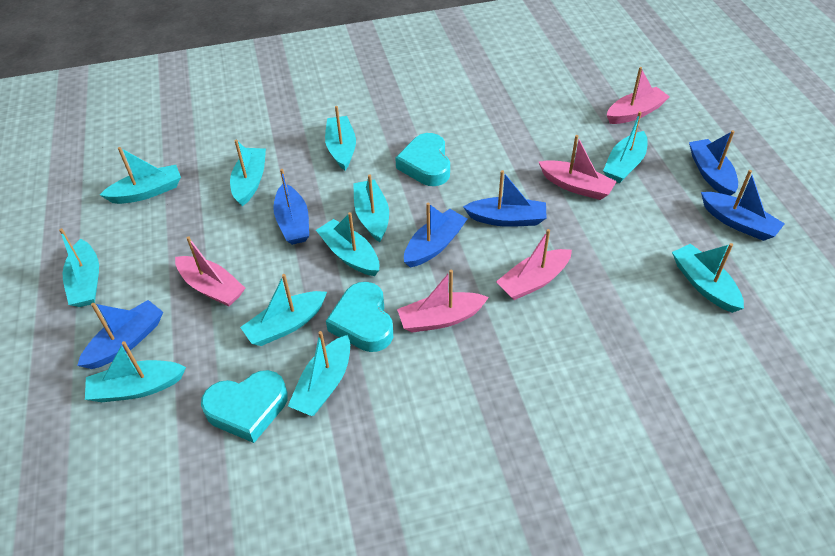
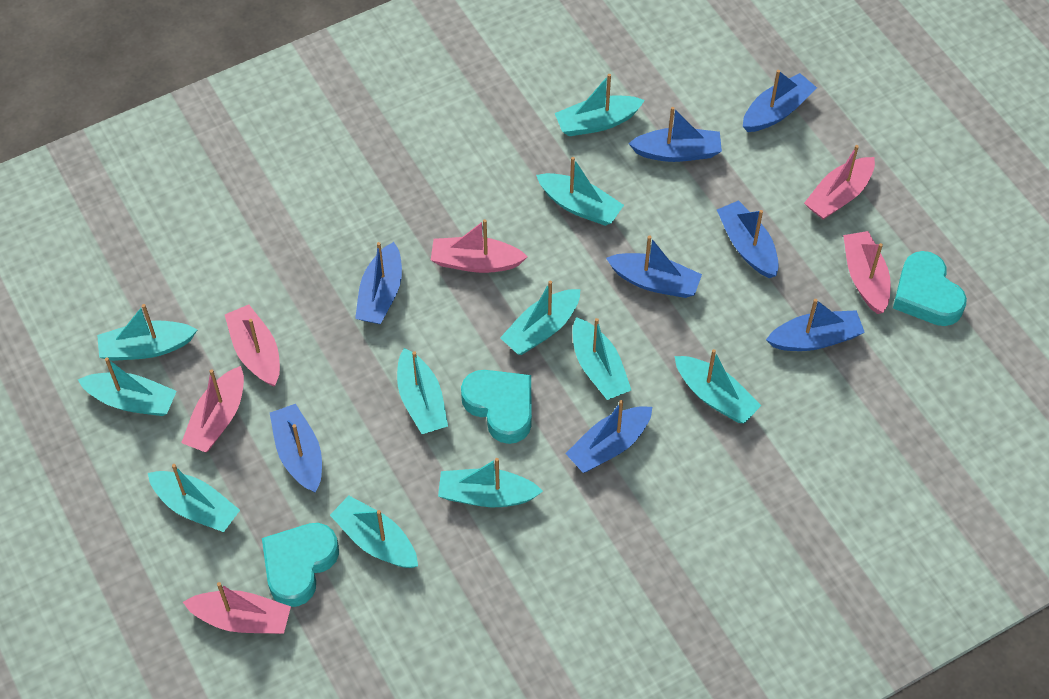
blue boat: 6 -> 8
pink boat: 5 -> 6

